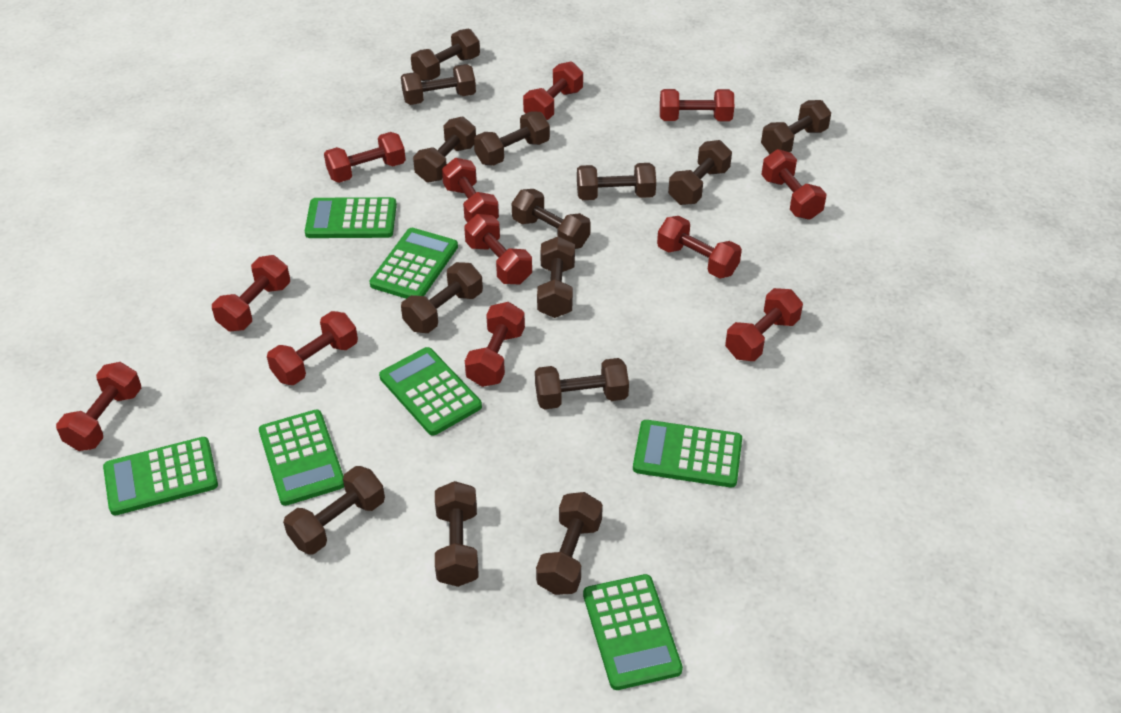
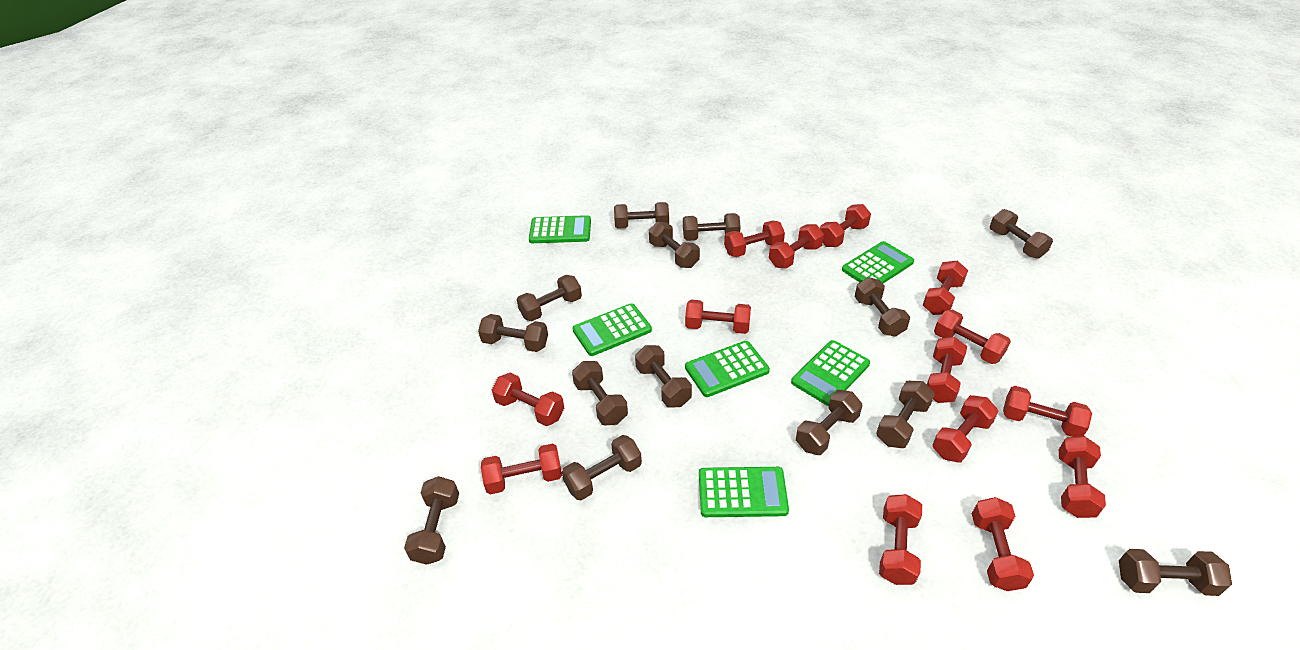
green calculator: 7 -> 6
red dumbbell: 12 -> 14

